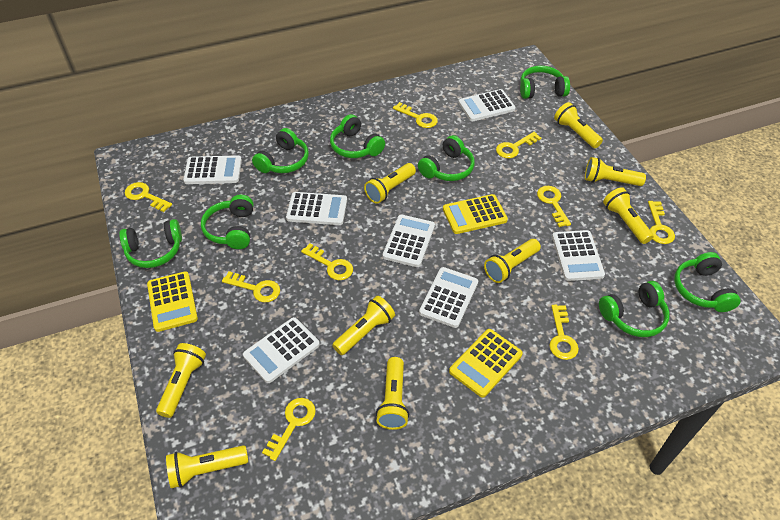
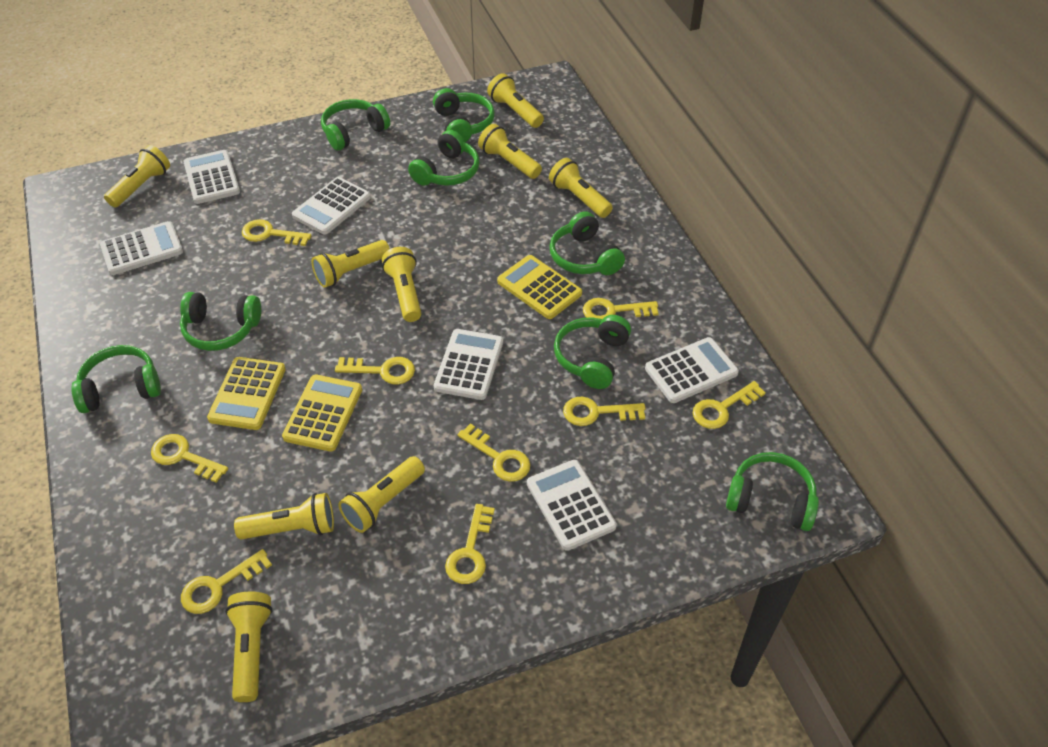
white calculator: 7 -> 6

